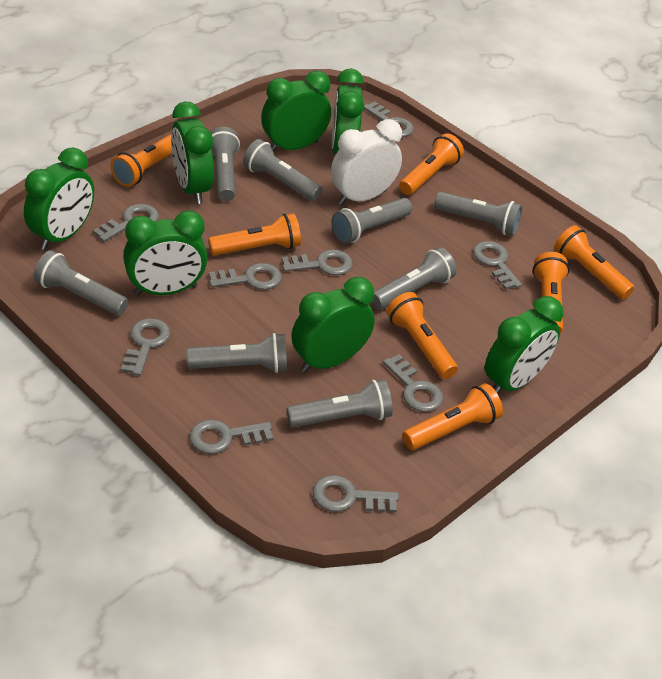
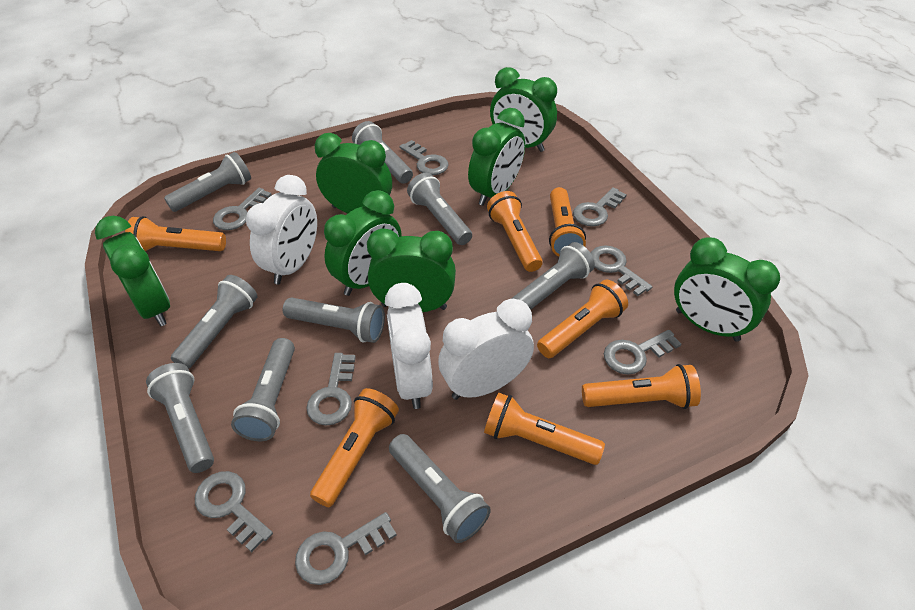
grey flashlight: 8 -> 9
grey key: 9 -> 8
white clock: 1 -> 3

